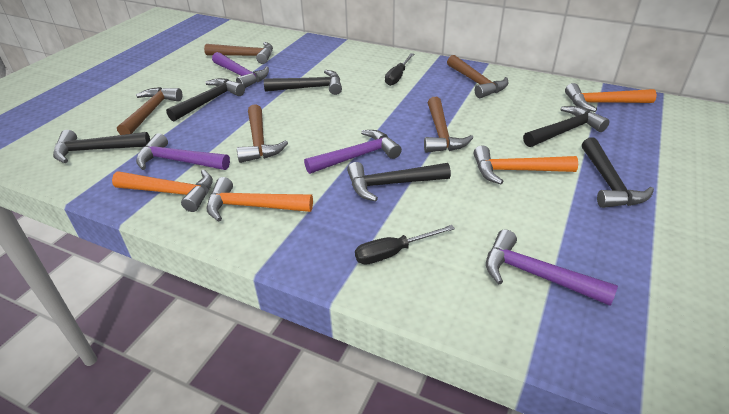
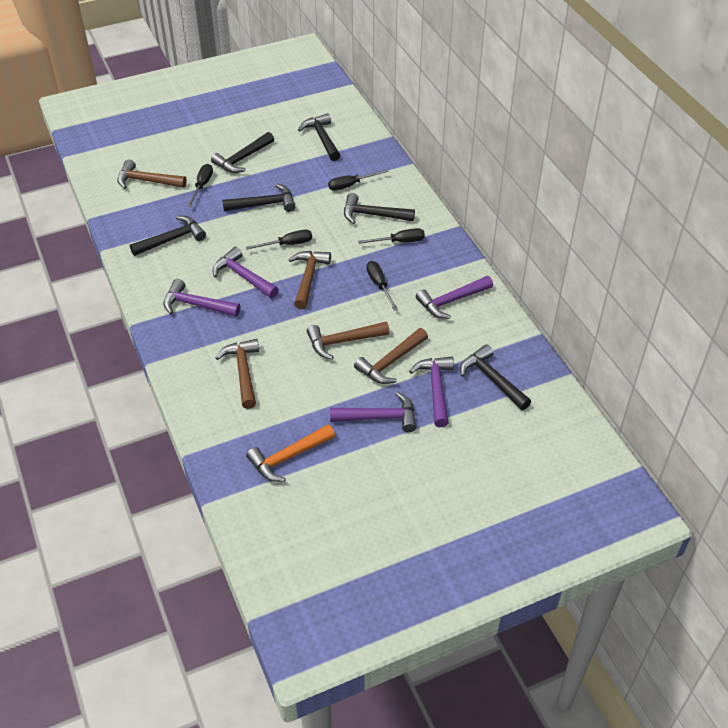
black screwdriver: 2 -> 5
orange hammer: 4 -> 1
purple hammer: 4 -> 5

